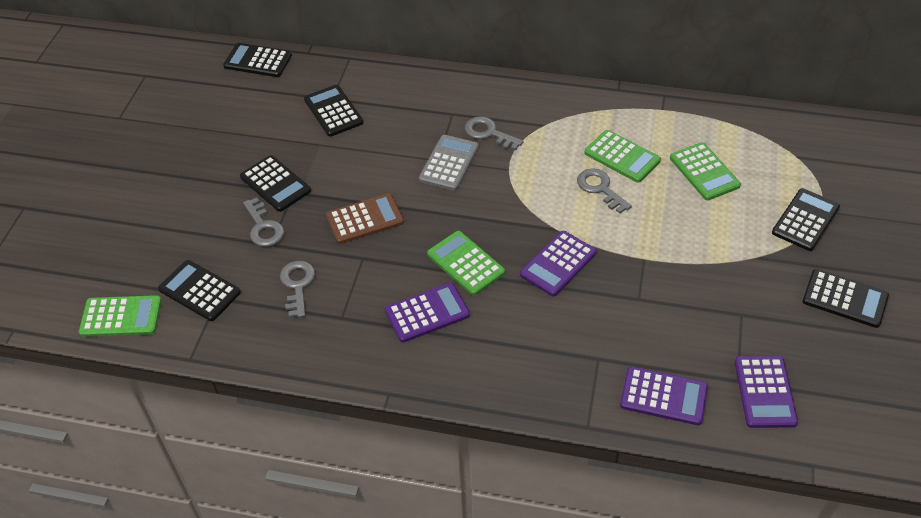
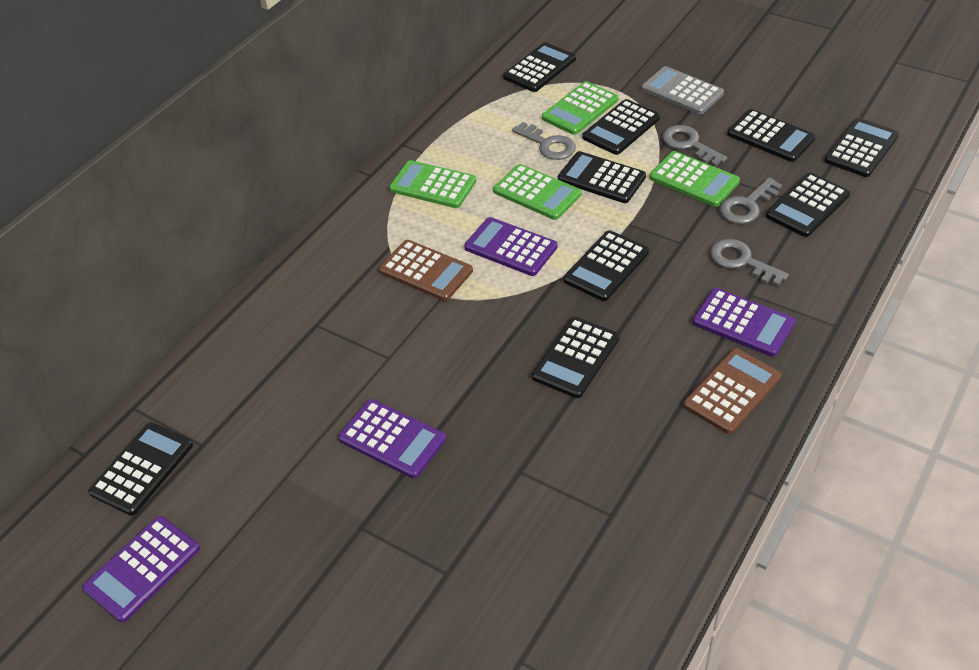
black calculator: 6 -> 9
brown calculator: 1 -> 2

